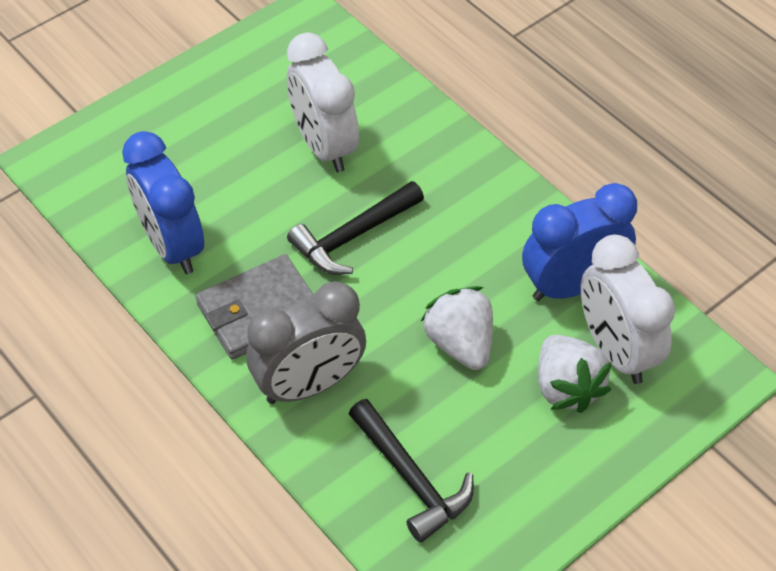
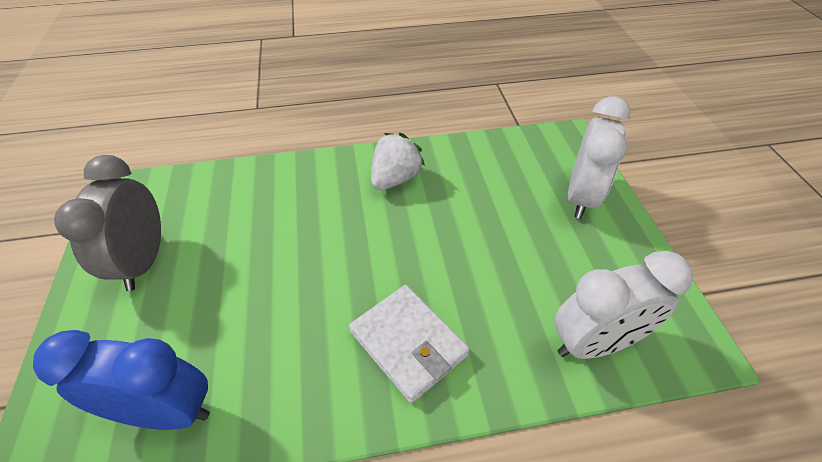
black hammer: 2 -> 0
blue clock: 2 -> 1
grey wallet: 1 -> 0
white strawberry: 2 -> 1
white wallet: 0 -> 1

